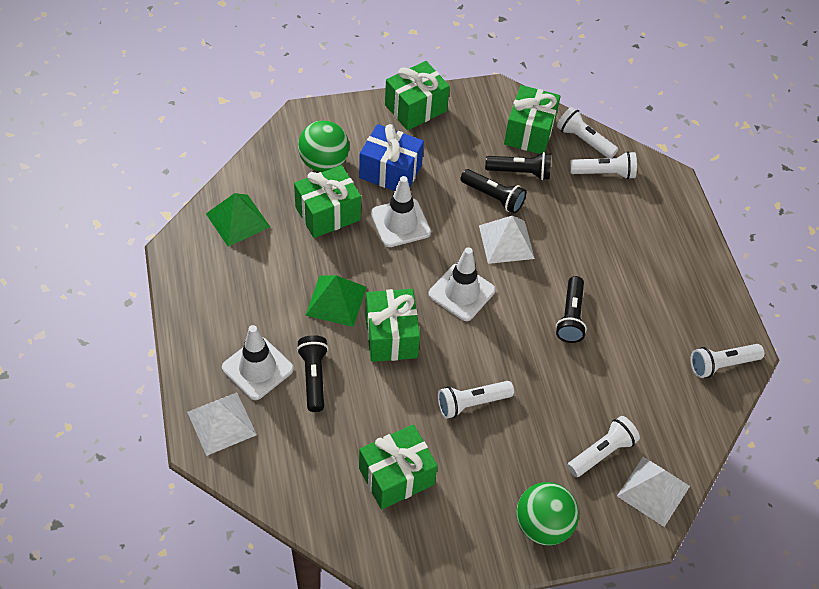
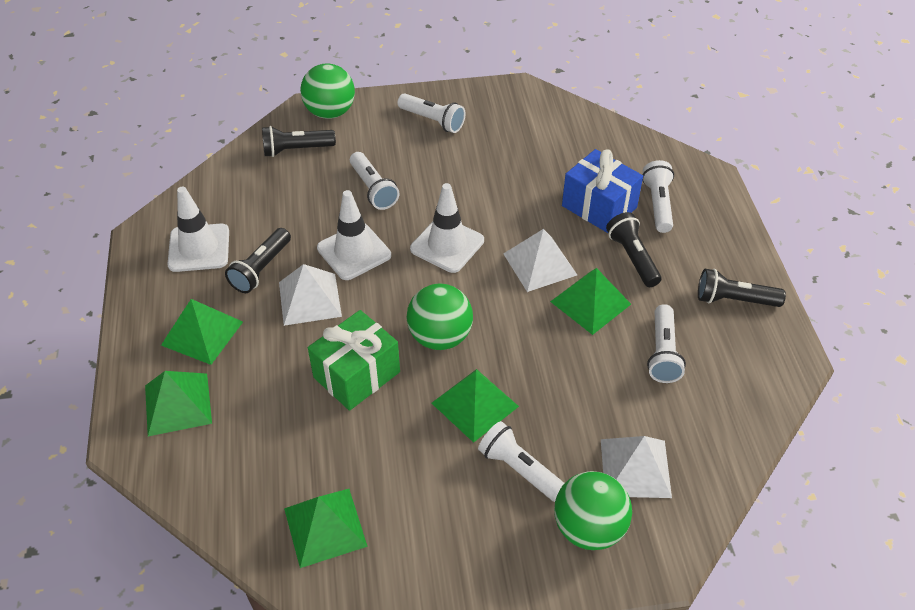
green ball: 2 -> 3
green gift: 5 -> 1
green pyramid: 2 -> 5

